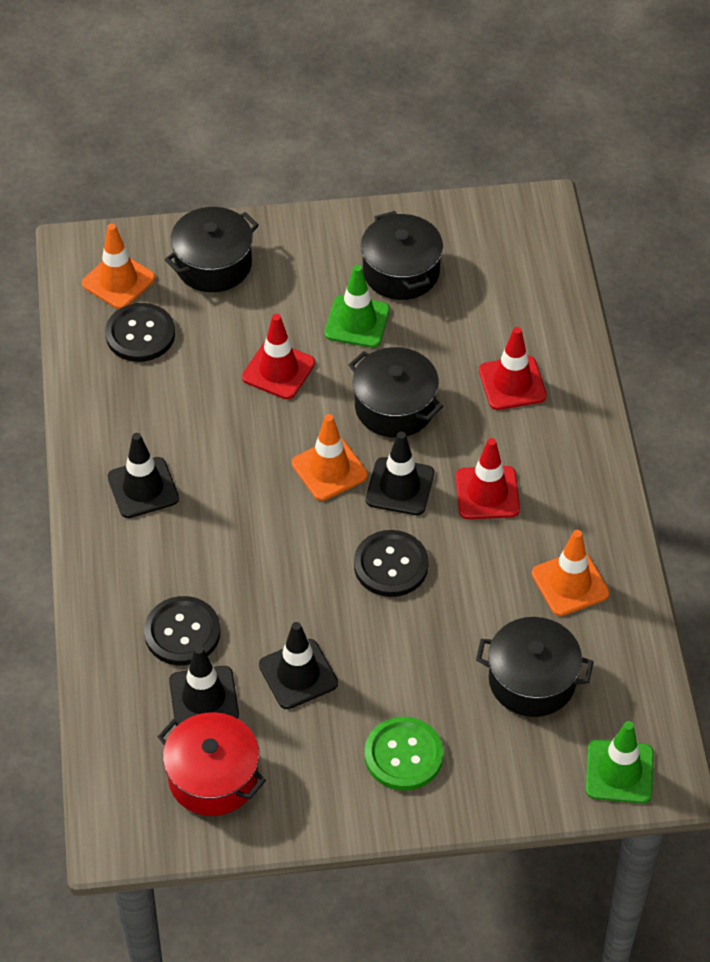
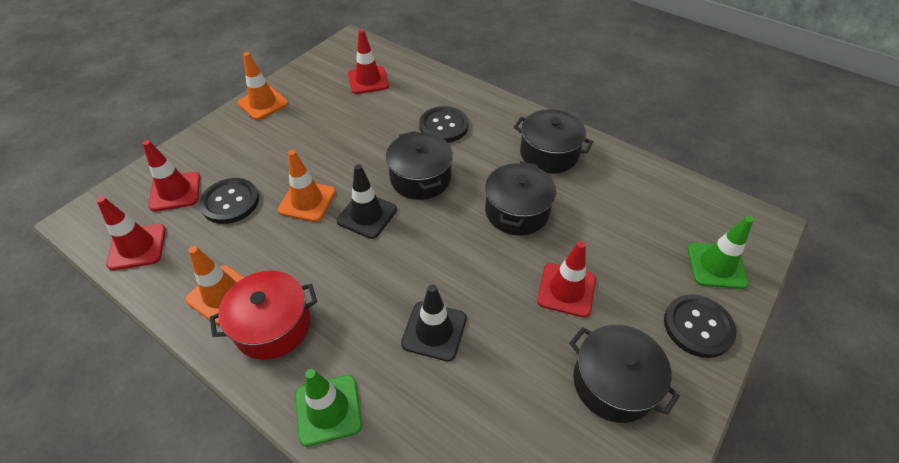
black traffic cone: 4 -> 2
green button: 1 -> 0
red traffic cone: 3 -> 4

